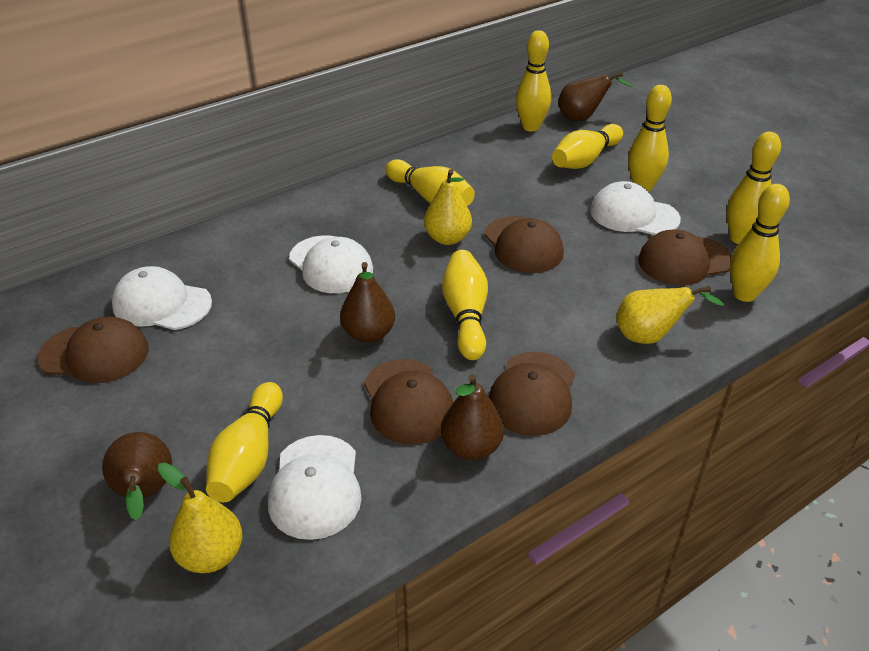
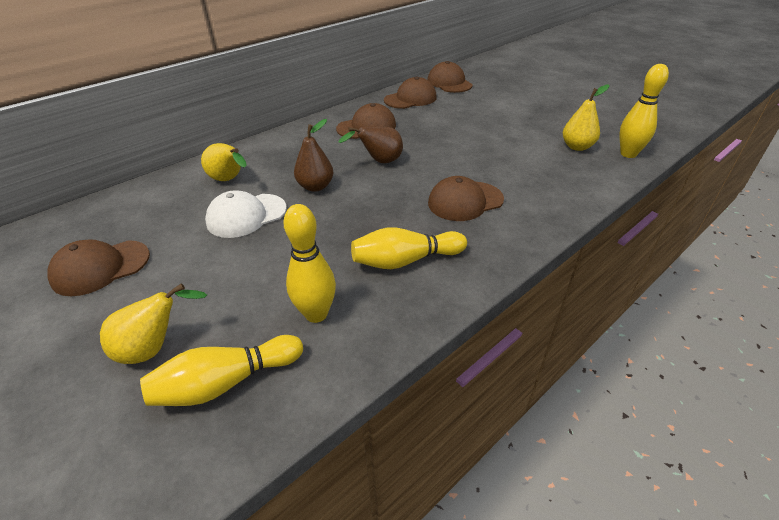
brown pear: 4 -> 2
white cap: 4 -> 1
yellow bowling pin: 8 -> 4

